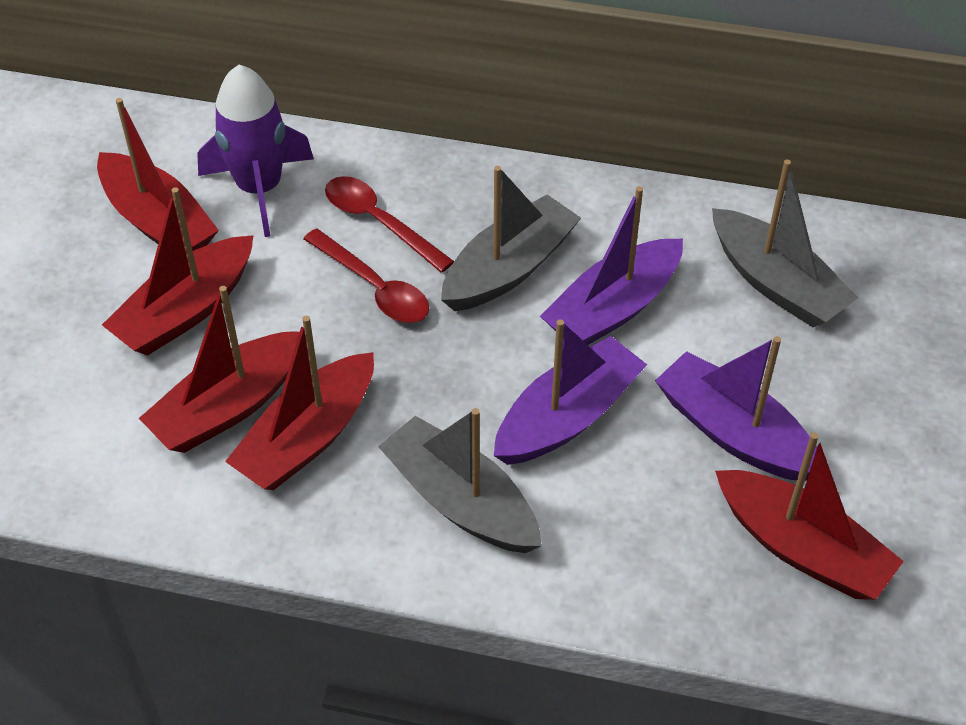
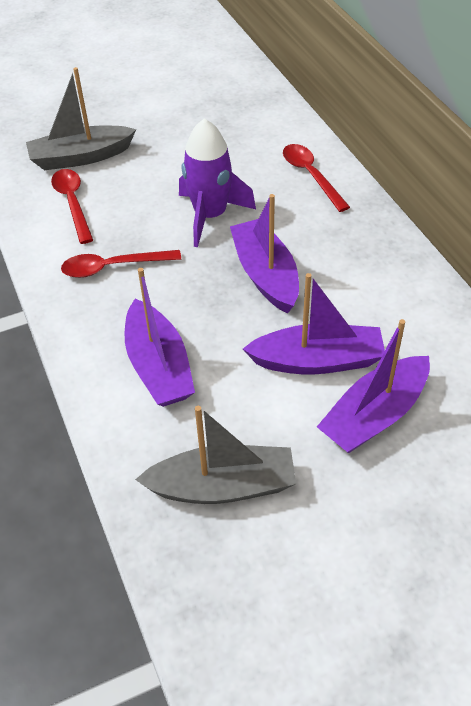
grey boat: 3 -> 2
purple boat: 3 -> 4
red boat: 5 -> 0
red spoon: 2 -> 3

